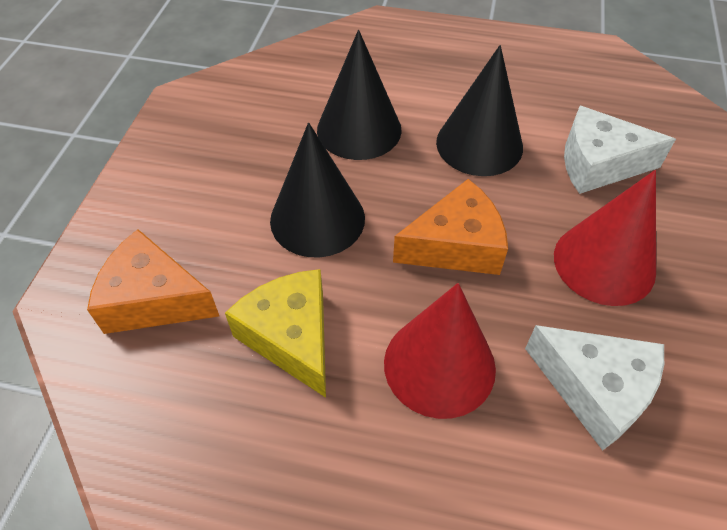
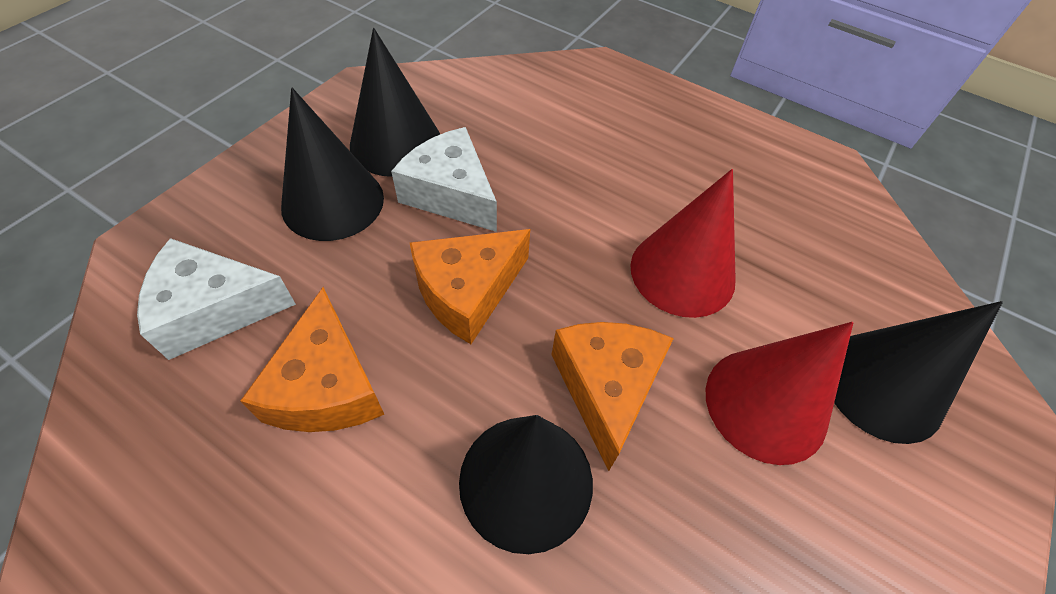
black cone: 3 -> 4
orange cheese: 2 -> 3
yellow cheese: 1 -> 0

